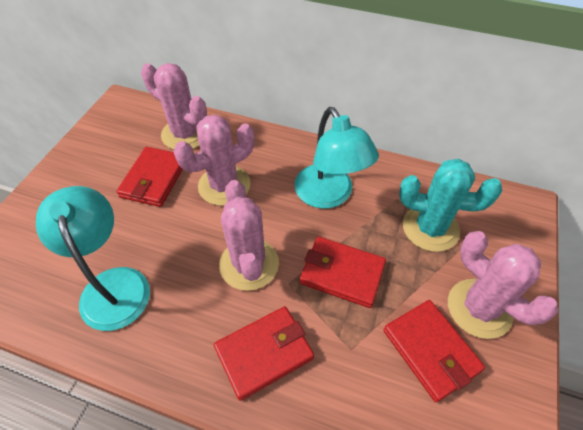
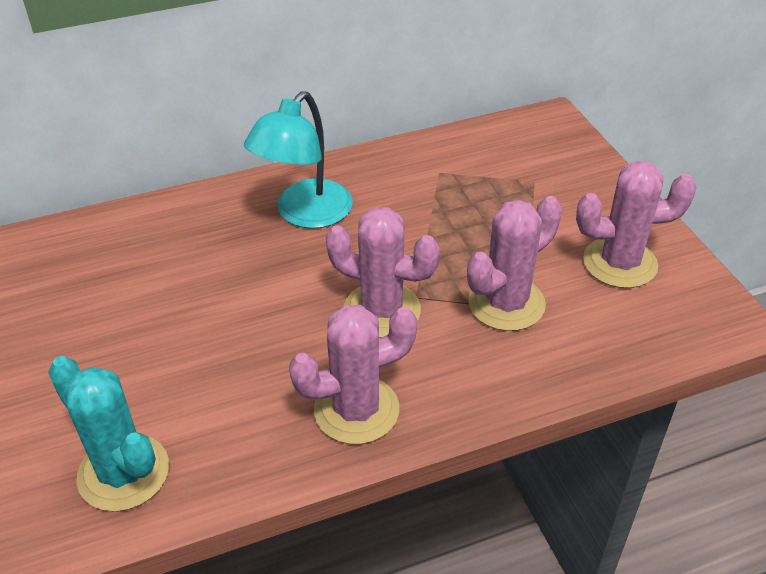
red wallet: 4 -> 0
turquoise lamp: 2 -> 1

